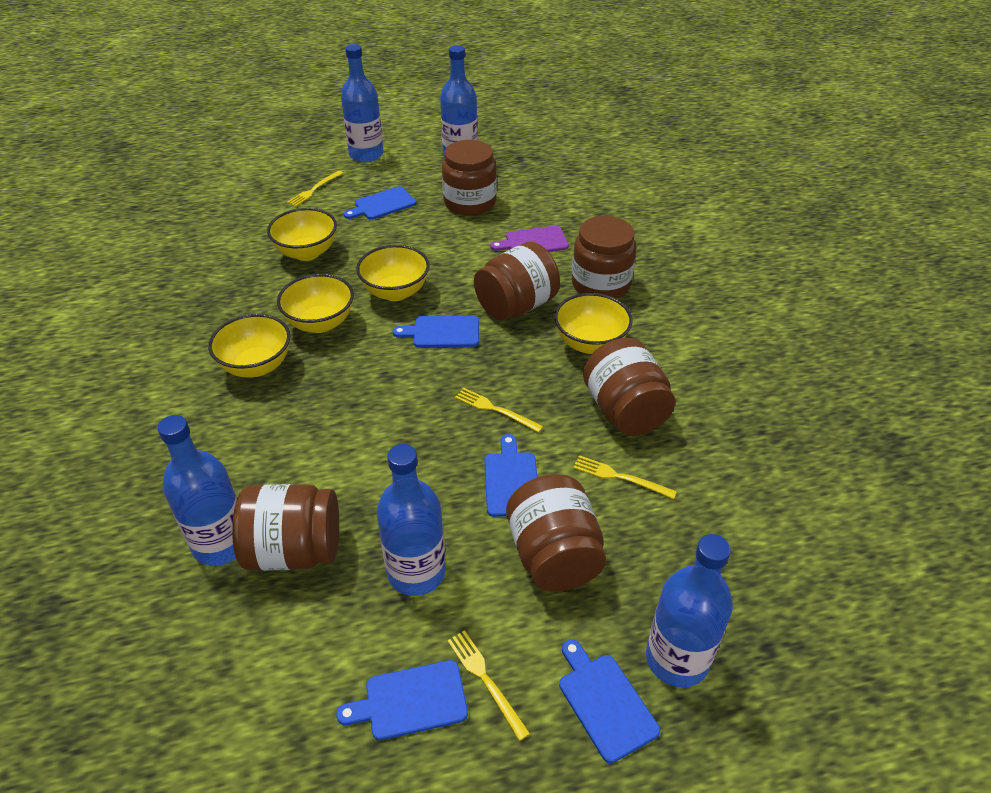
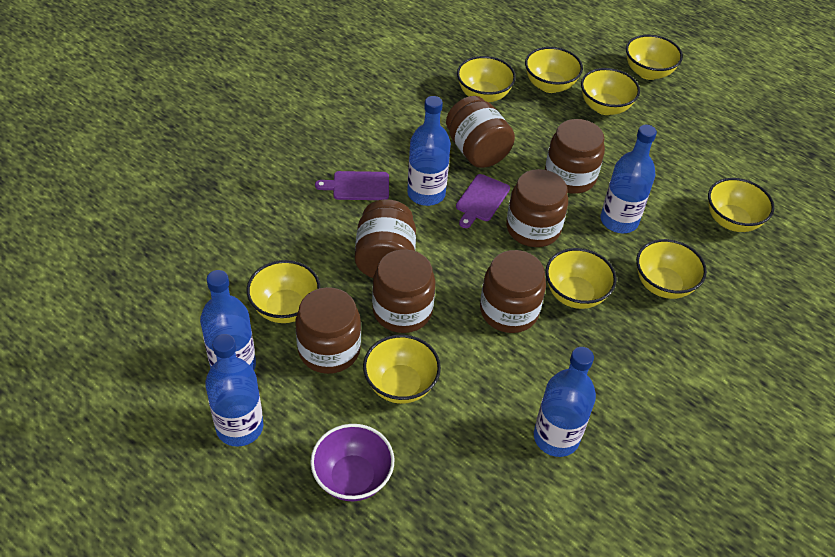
blue cutting board: 5 -> 0
brown jar: 6 -> 7
purple bowl: 0 -> 1
purple cutting board: 1 -> 2
yellow bowl: 5 -> 9
yellow fork: 4 -> 0

